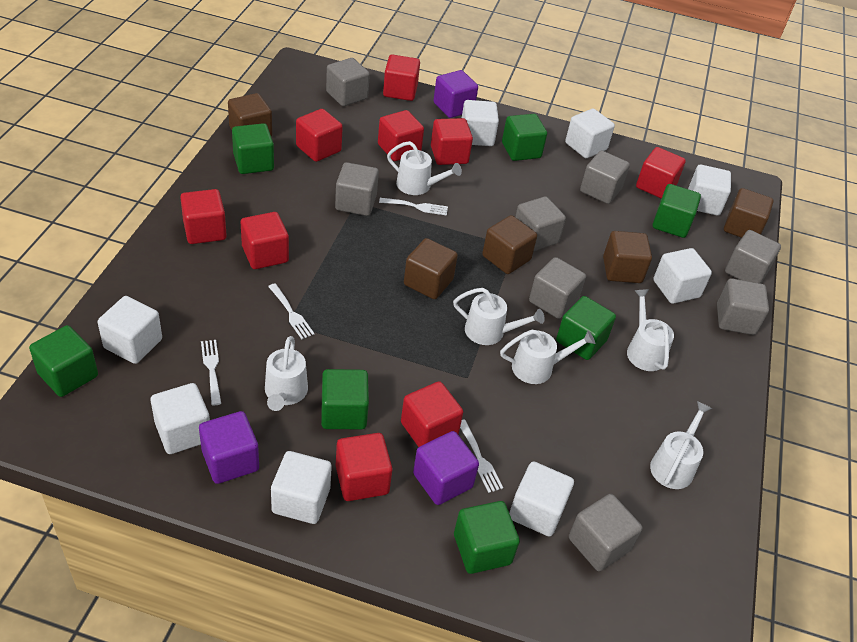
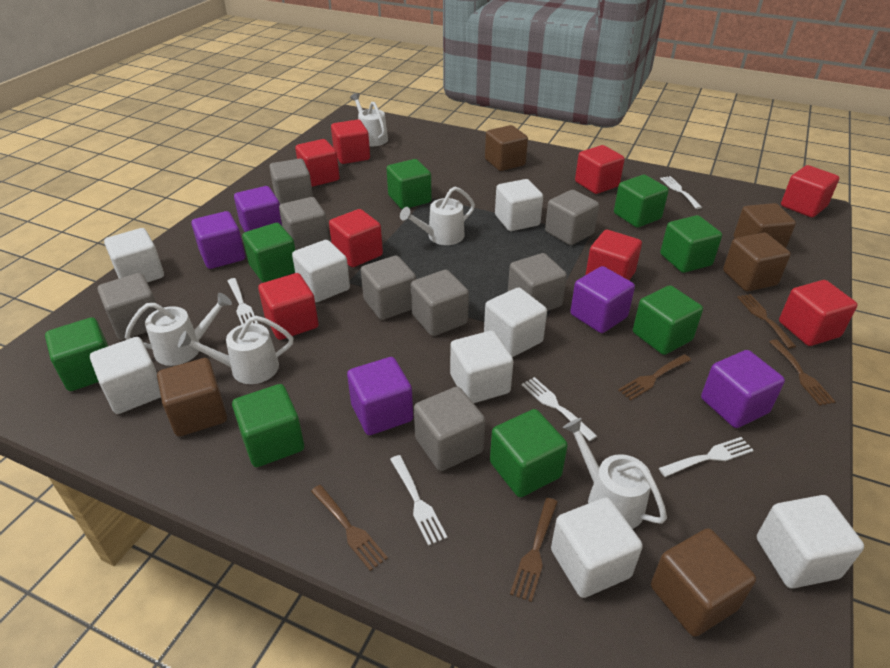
brown fork: 0 -> 5
green cube: 7 -> 8
purple cube: 3 -> 5
red cube: 9 -> 8
white fork: 4 -> 5
white watering can: 6 -> 5

